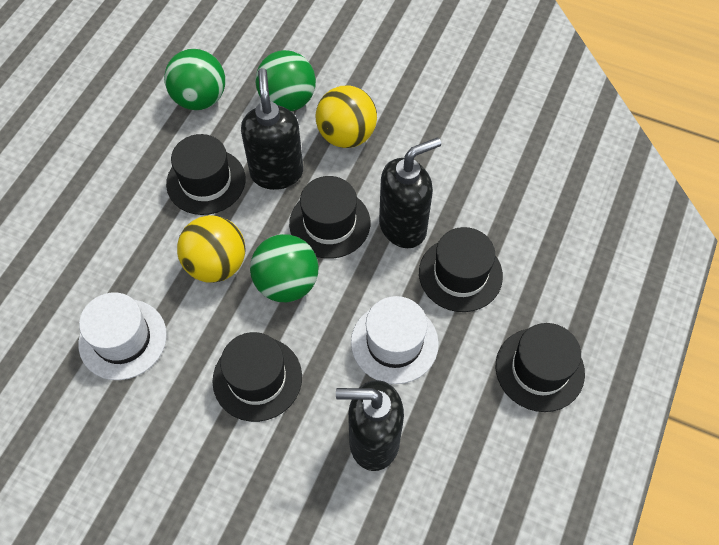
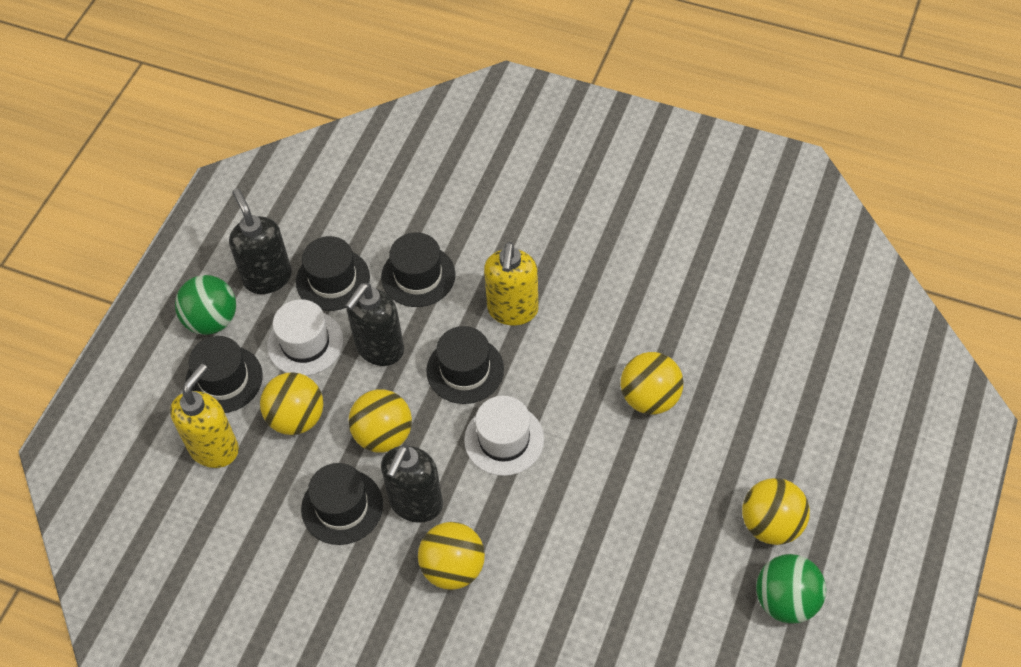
green ball: 3 -> 2
yellow ball: 2 -> 5
yellow soap dispenser: 0 -> 2

